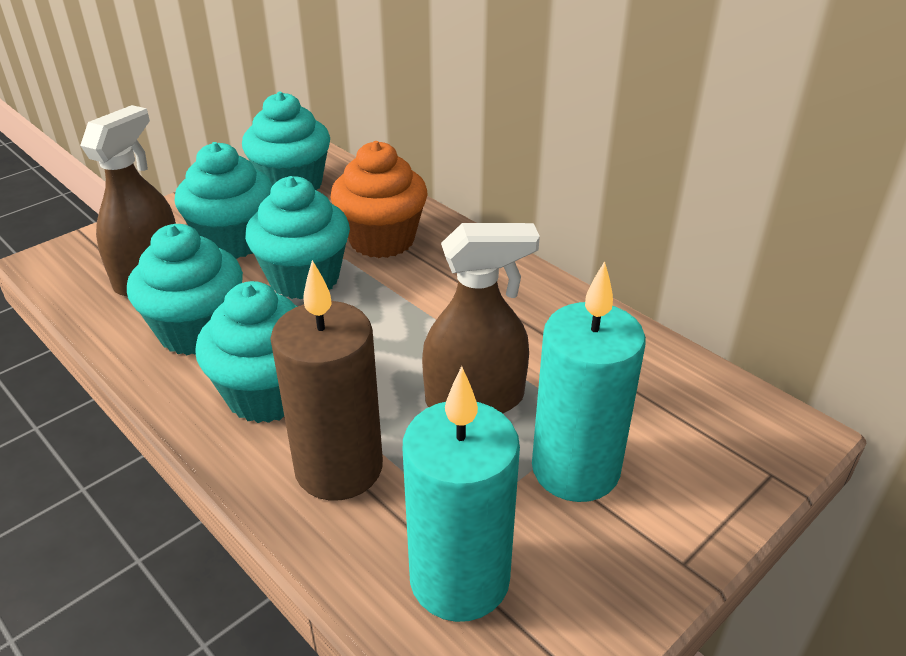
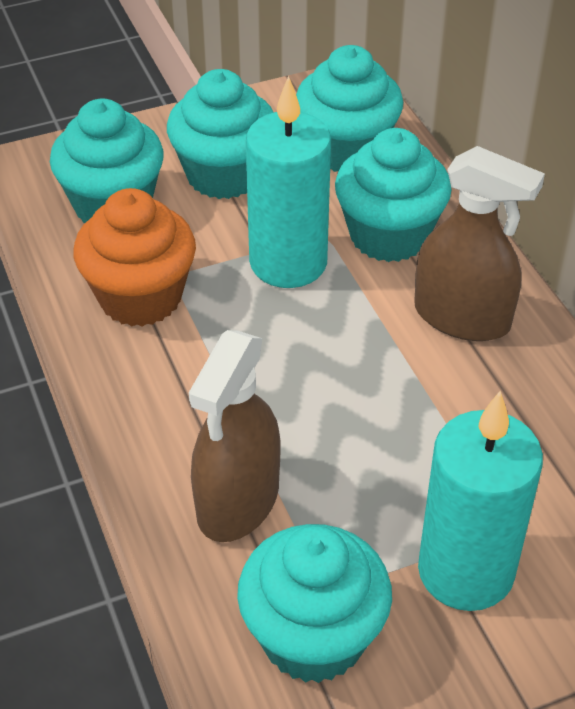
brown candle: 1 -> 0

